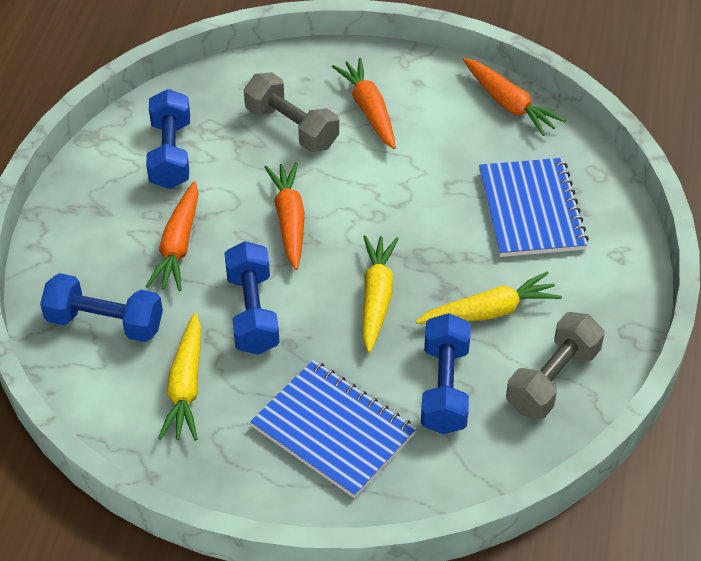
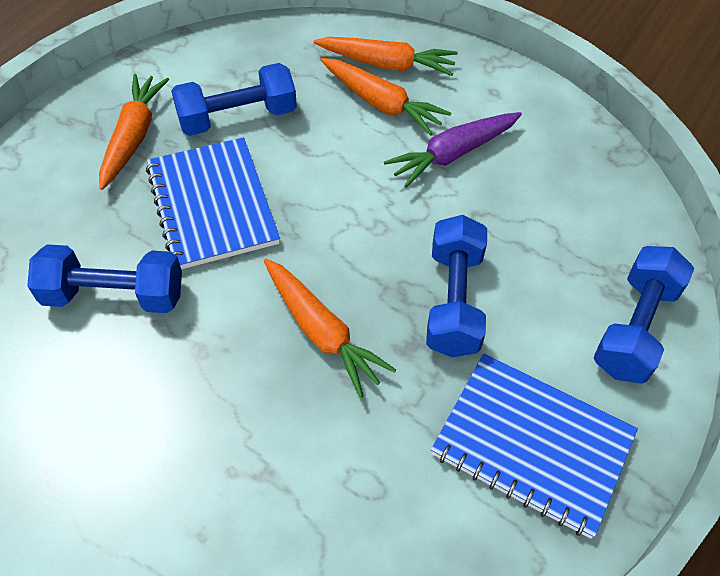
grey dumbbell: 2 -> 0
purple carrot: 0 -> 1
yellow carrot: 3 -> 0

